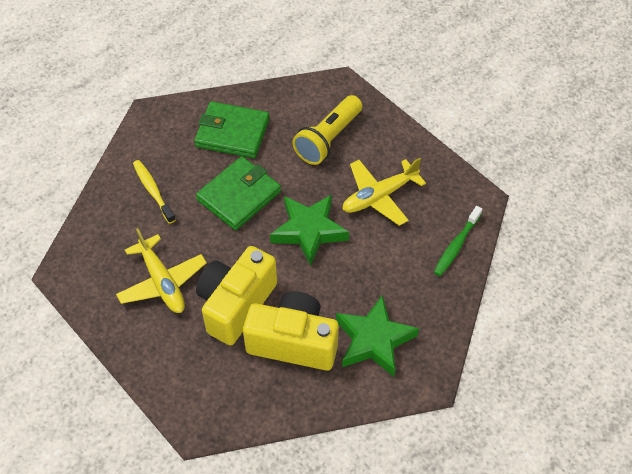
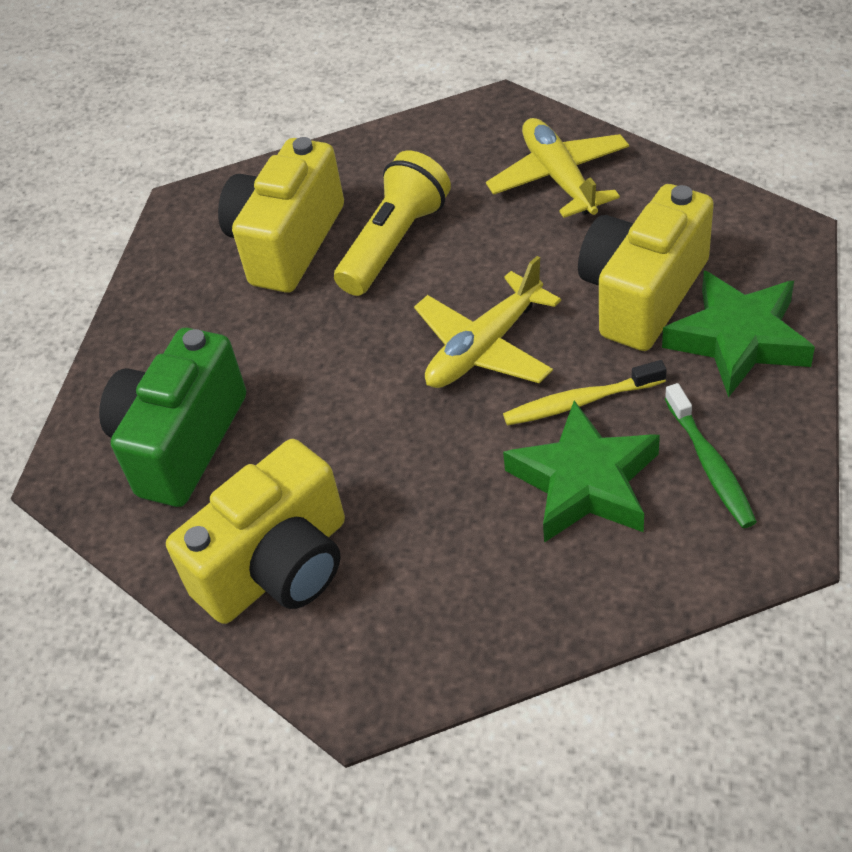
green camera: 0 -> 1
green wallet: 2 -> 0
yellow camera: 2 -> 3

